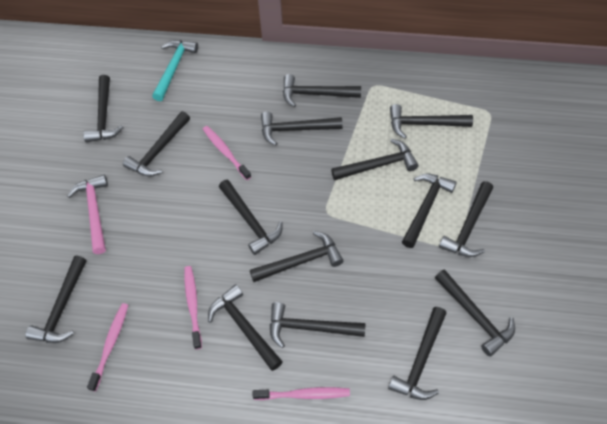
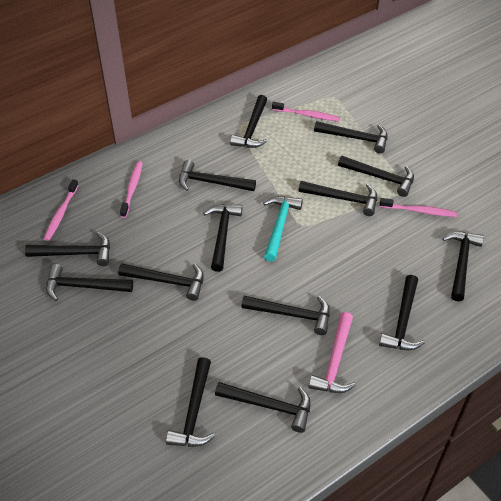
black hammer: 15 -> 14

